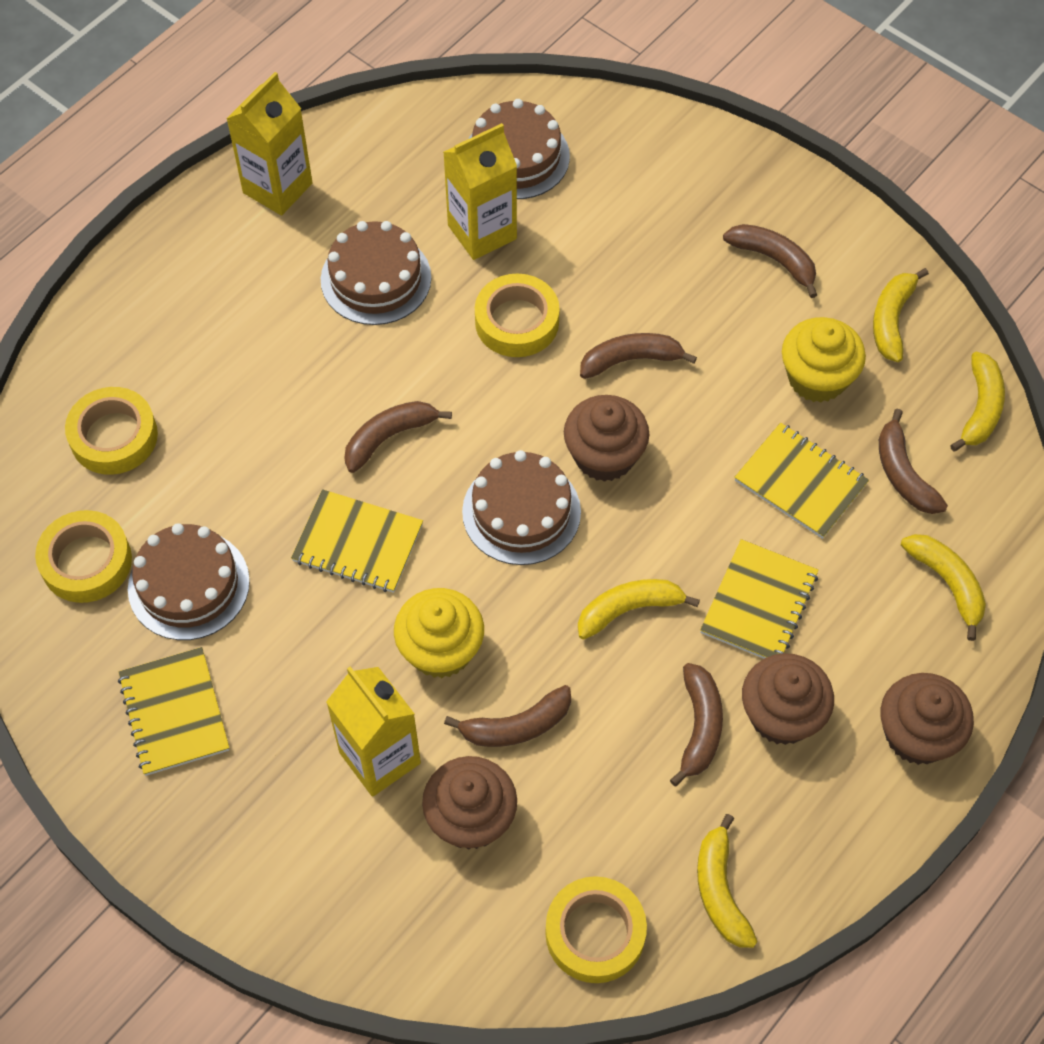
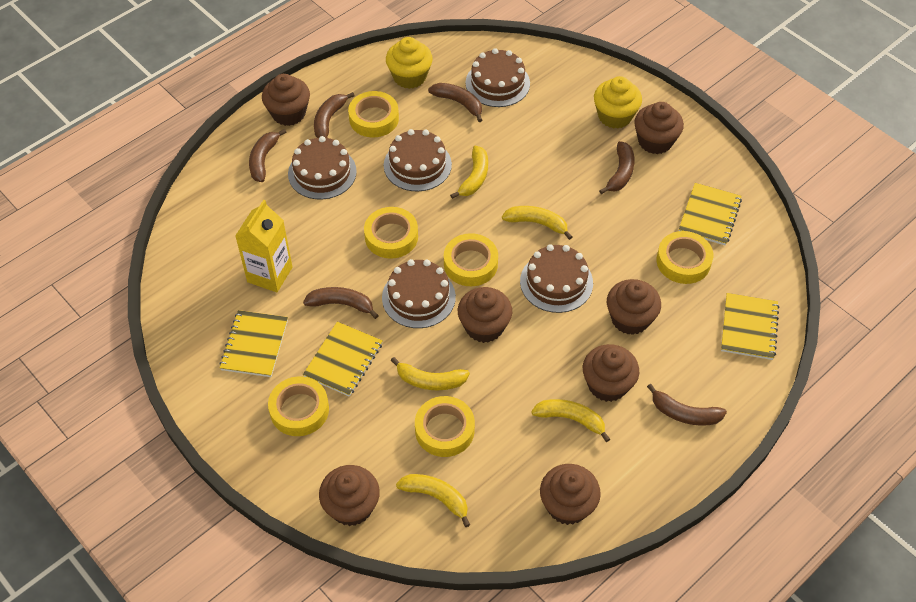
brown cake: 4 -> 5
brown cupcake: 4 -> 7
yellow carton: 3 -> 1
yellow tape: 4 -> 6

